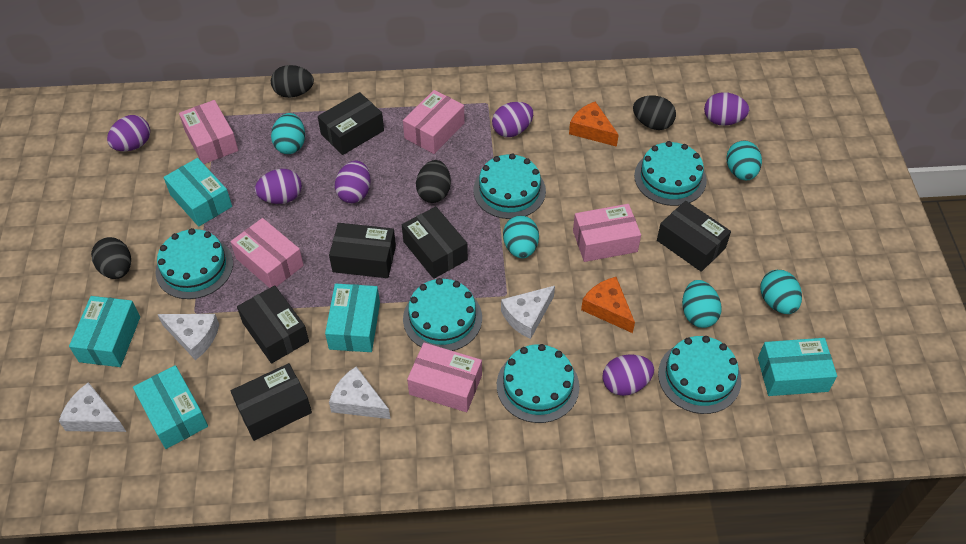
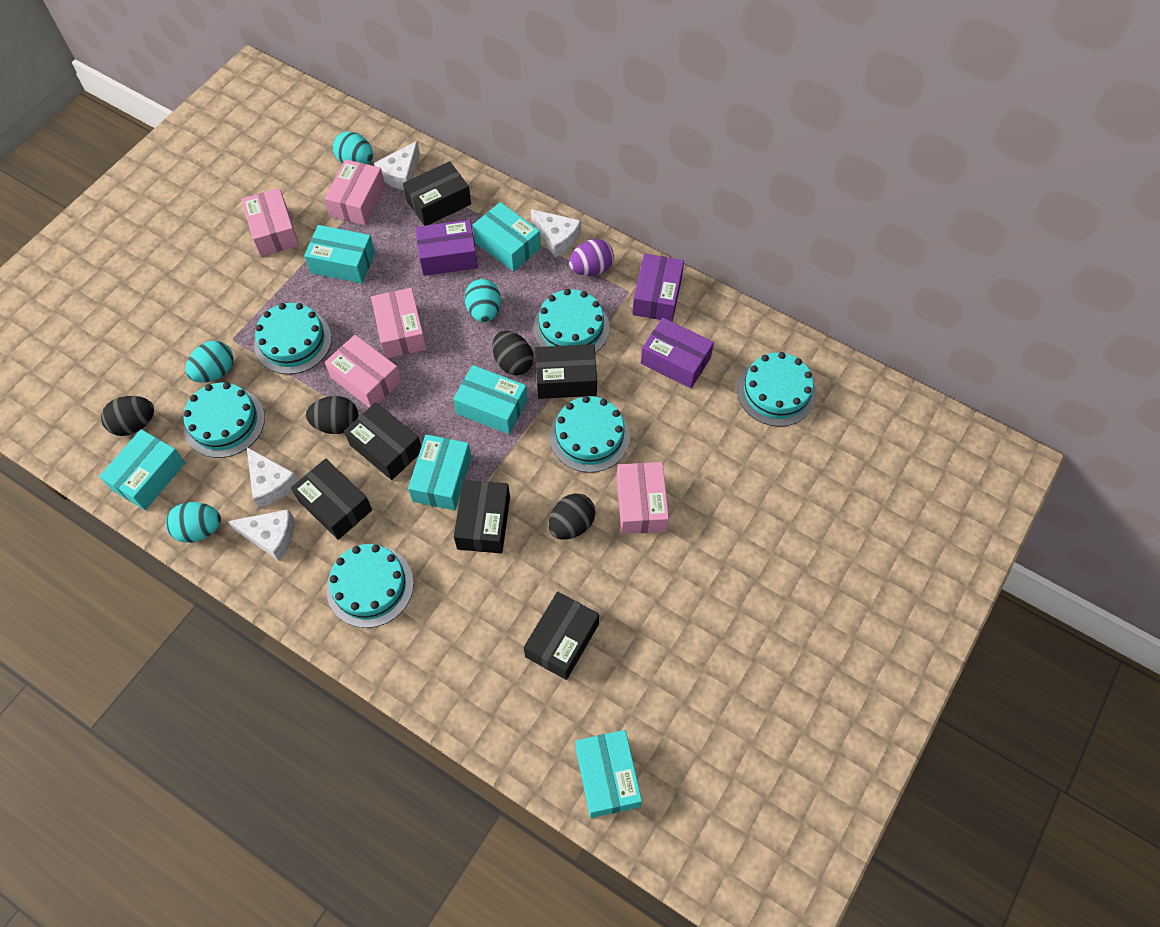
orange cheese: 2 -> 0
purple box: 0 -> 3
purple egg: 6 -> 1
turquoise box: 5 -> 6
turquoise egg: 5 -> 4

